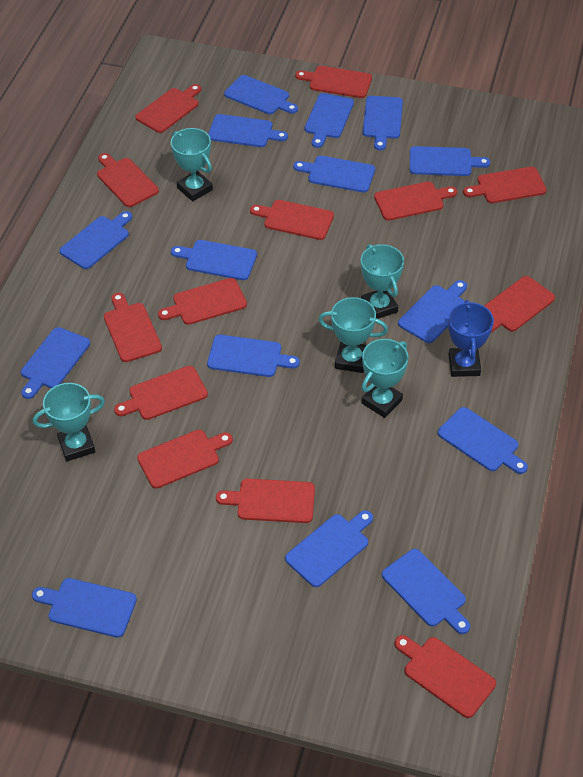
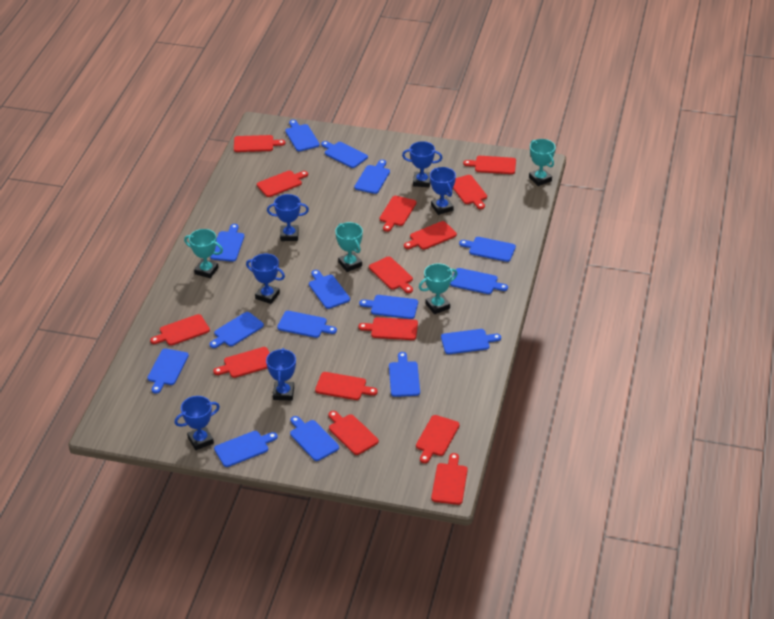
blue trophy: 1 -> 6
red cutting board: 13 -> 14
turquoise trophy: 5 -> 4

